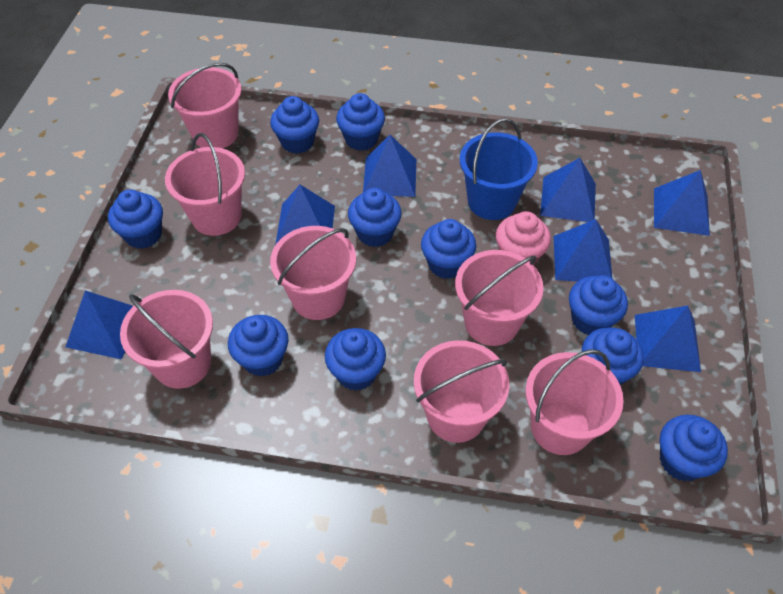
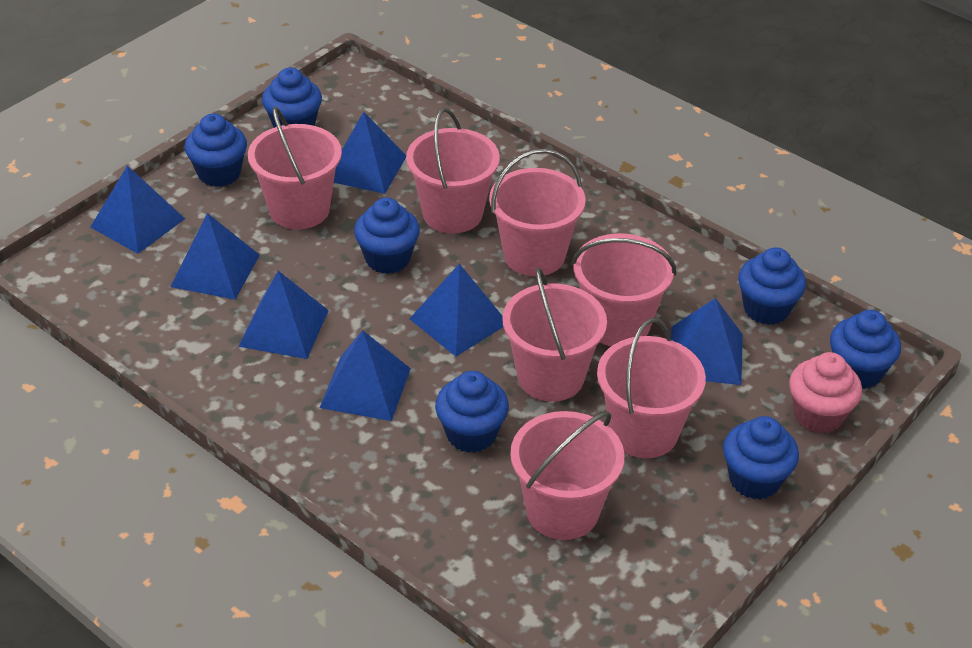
blue bucket: 1 -> 0
blue cupcake: 10 -> 7

